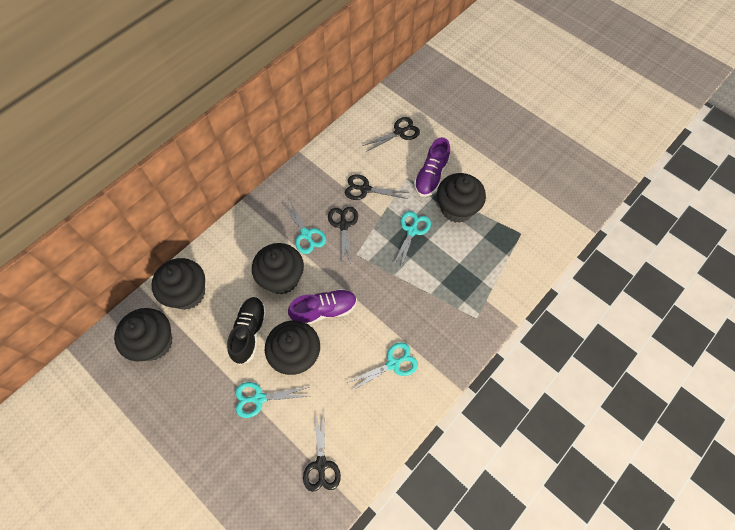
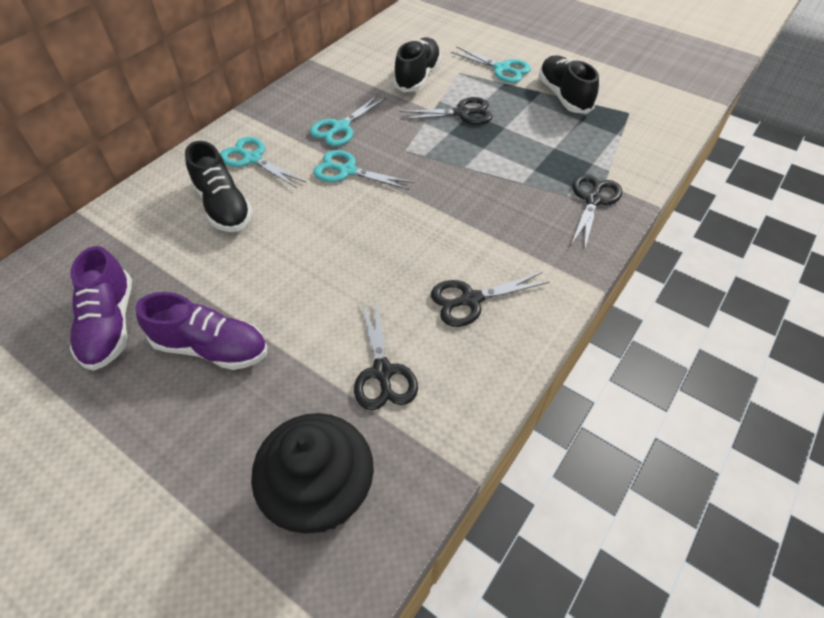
black cupcake: 5 -> 1
black shoe: 1 -> 3

